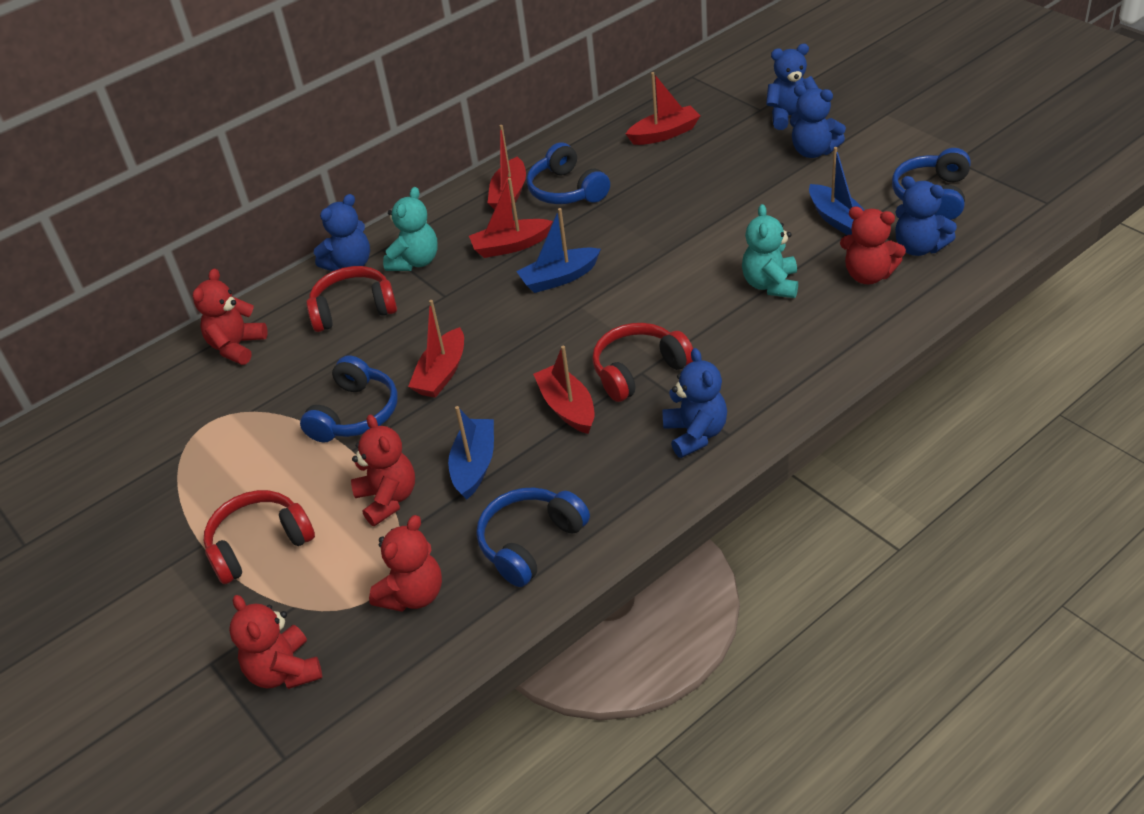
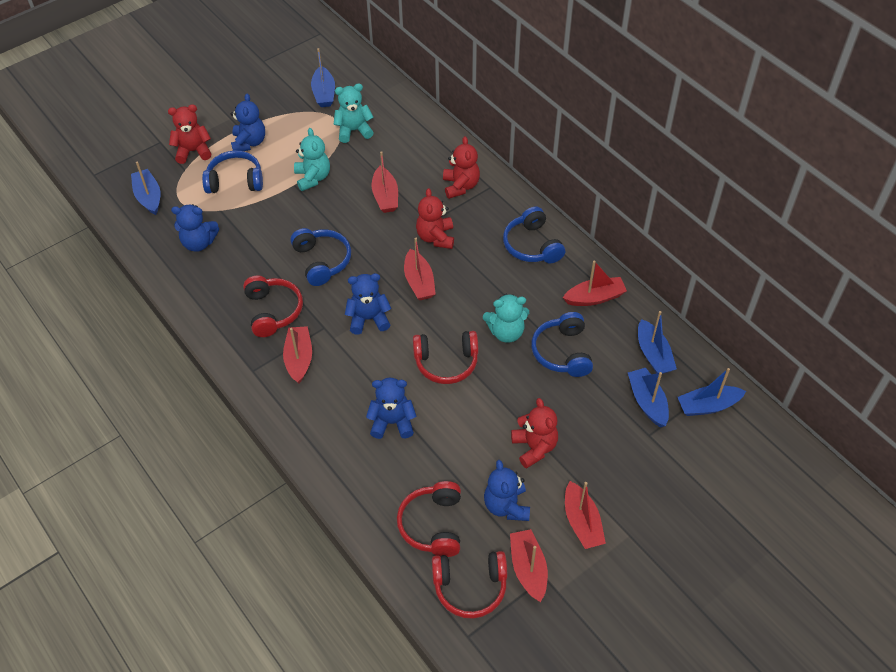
blue boat: 3 -> 5
red boat: 5 -> 6
red headphones: 3 -> 4
red teddy bear: 5 -> 4
turquoise teddy bear: 2 -> 3

